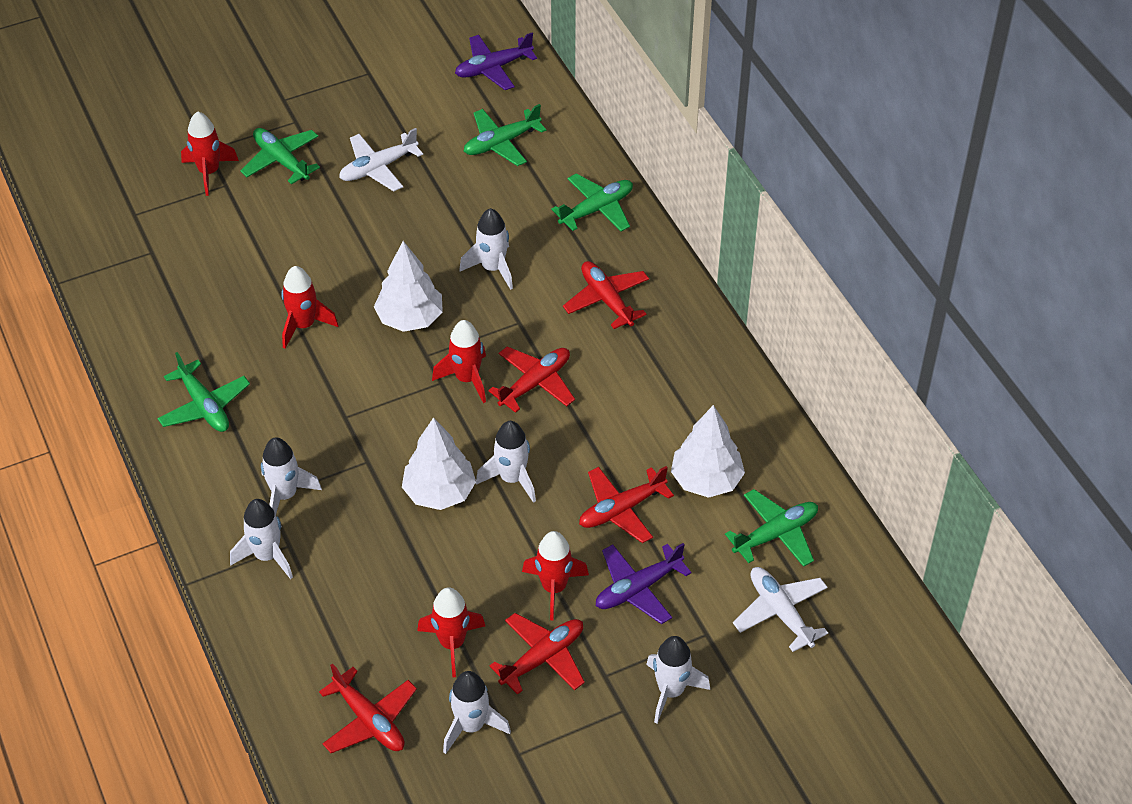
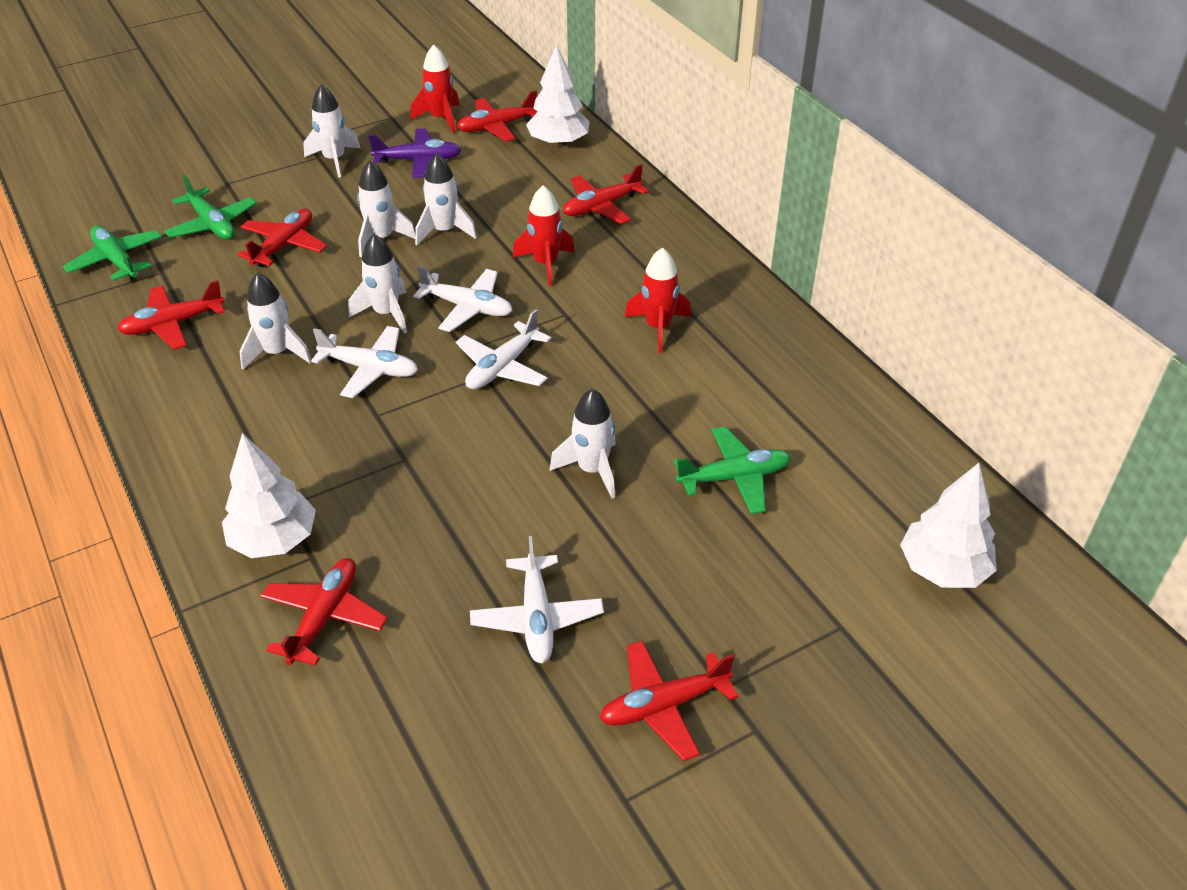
green plane: 5 -> 3
purple plane: 2 -> 1
red plane: 5 -> 6
red rocket: 5 -> 3
white plane: 2 -> 4

